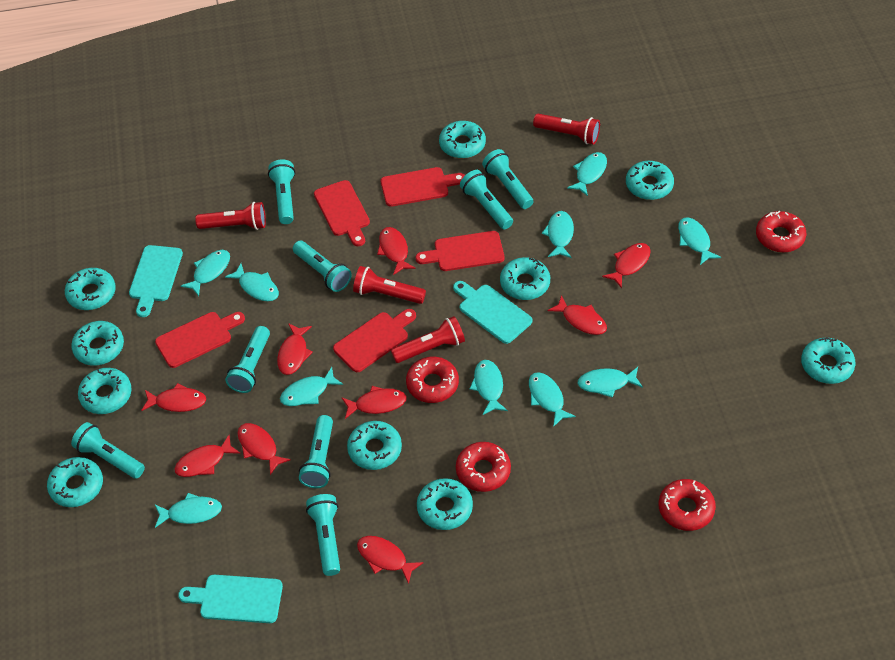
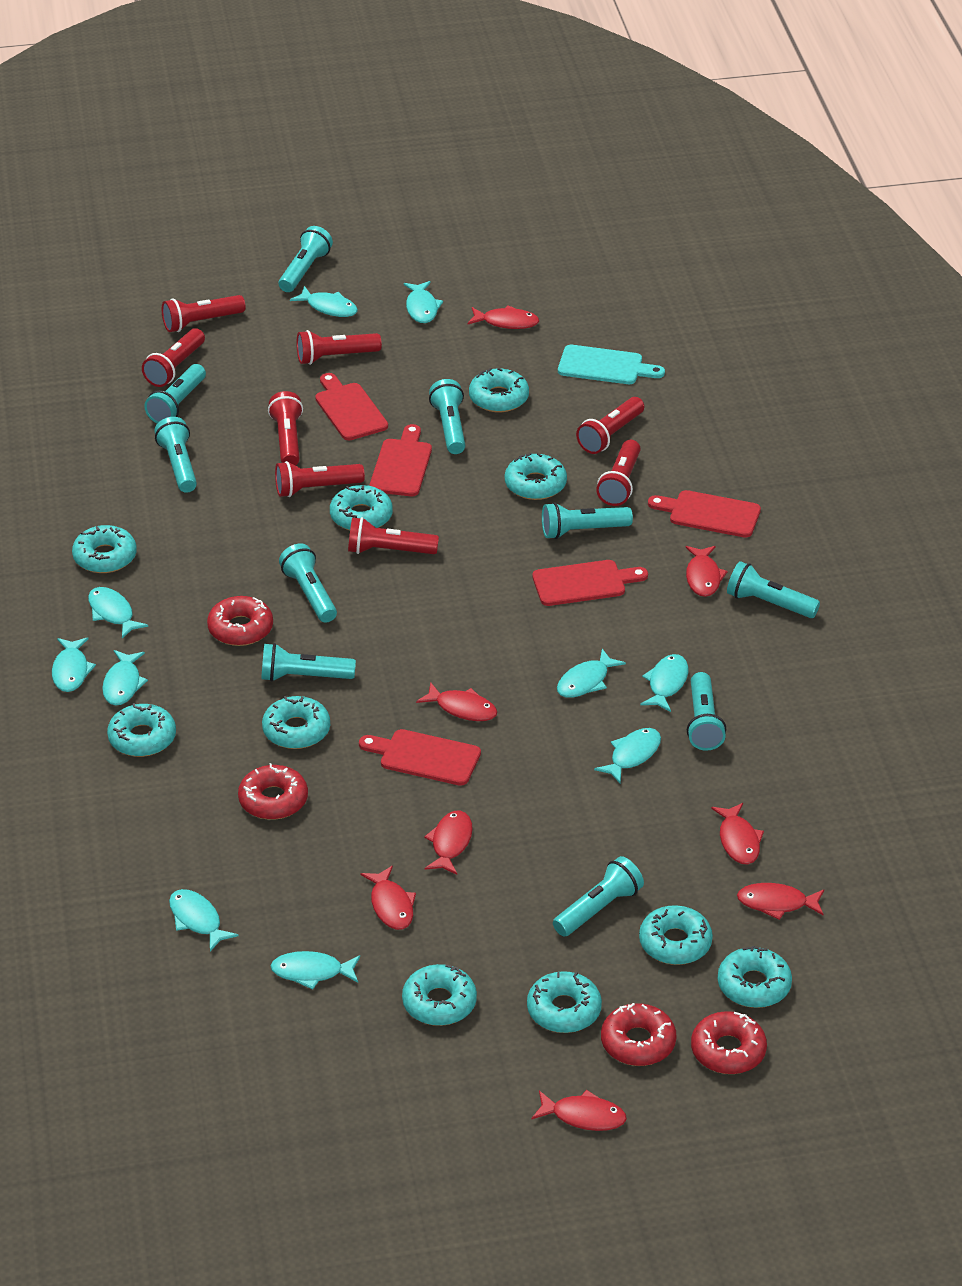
red fish: 9 -> 8
red flashlight: 4 -> 8
turquoise cutting board: 3 -> 1
turquoise flashlight: 8 -> 10

